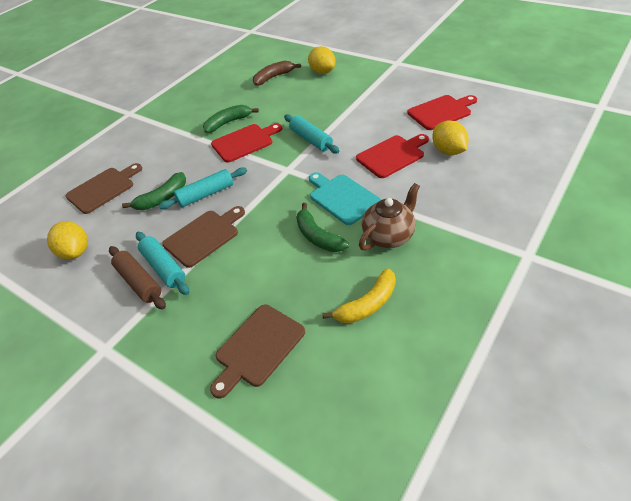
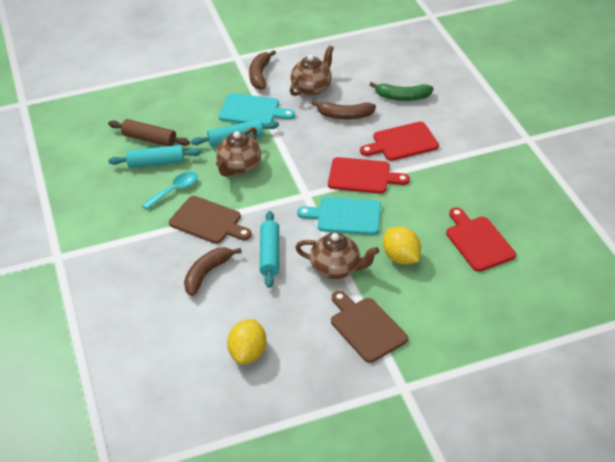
brown banana: 1 -> 3
brown cutting board: 3 -> 2
brown teapot: 1 -> 3
green banana: 3 -> 1
turquoise cutting board: 1 -> 2
turquoise spoon: 0 -> 1
yellow banana: 1 -> 0
yellow lemon: 3 -> 2

